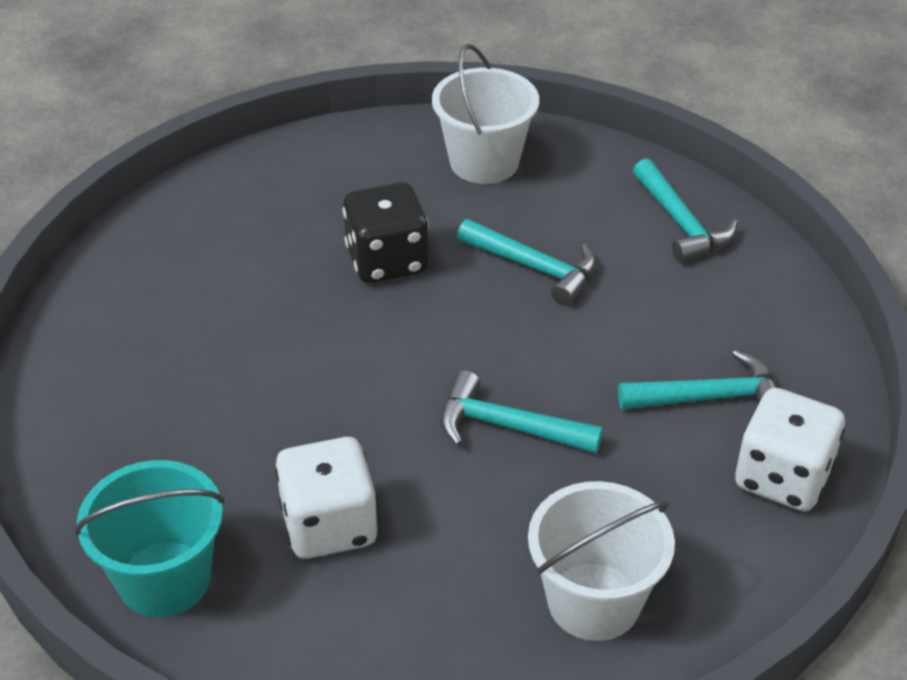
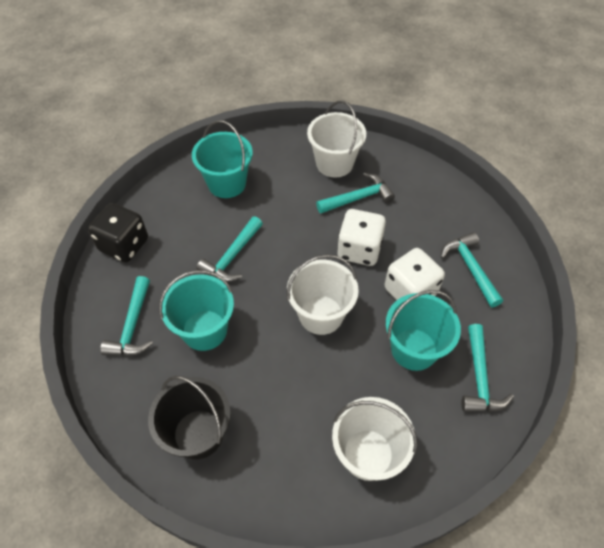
black bucket: 0 -> 1
turquoise bucket: 1 -> 3
turquoise hammer: 4 -> 5
white bucket: 2 -> 3

